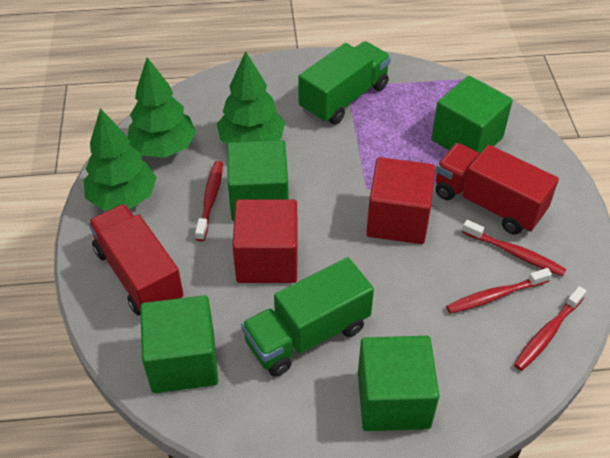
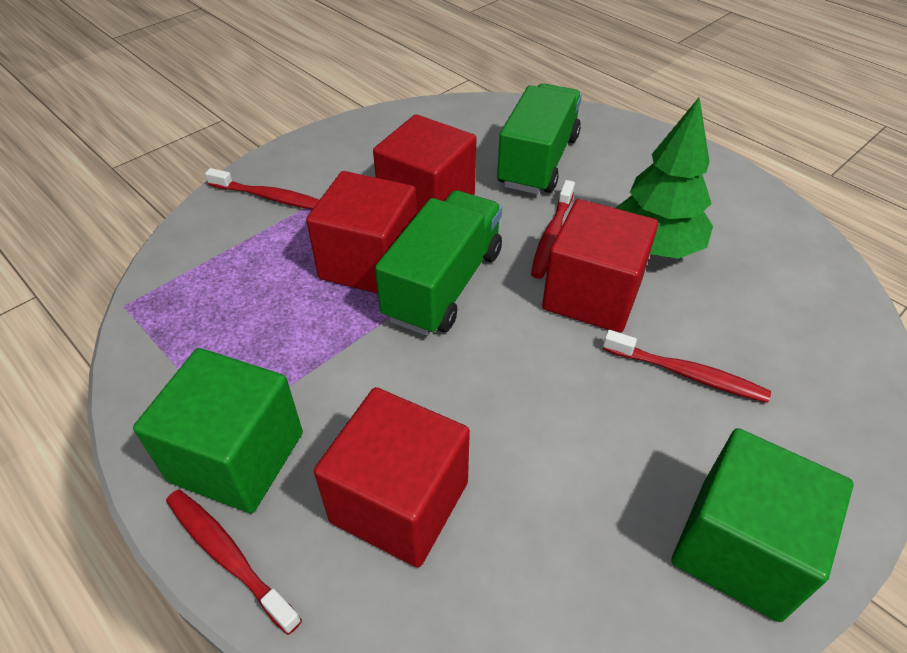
green cube: 4 -> 2
green tree: 3 -> 1
red cube: 2 -> 4
red truck: 2 -> 0

